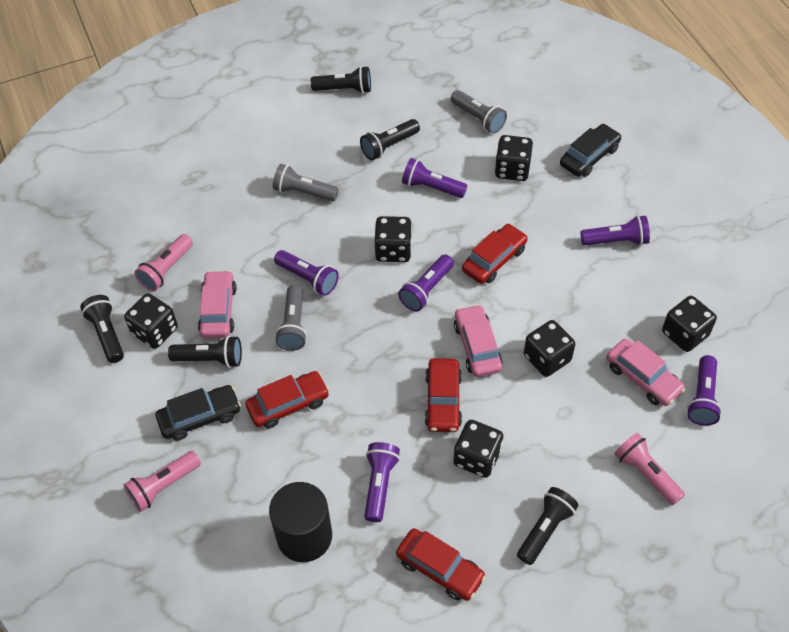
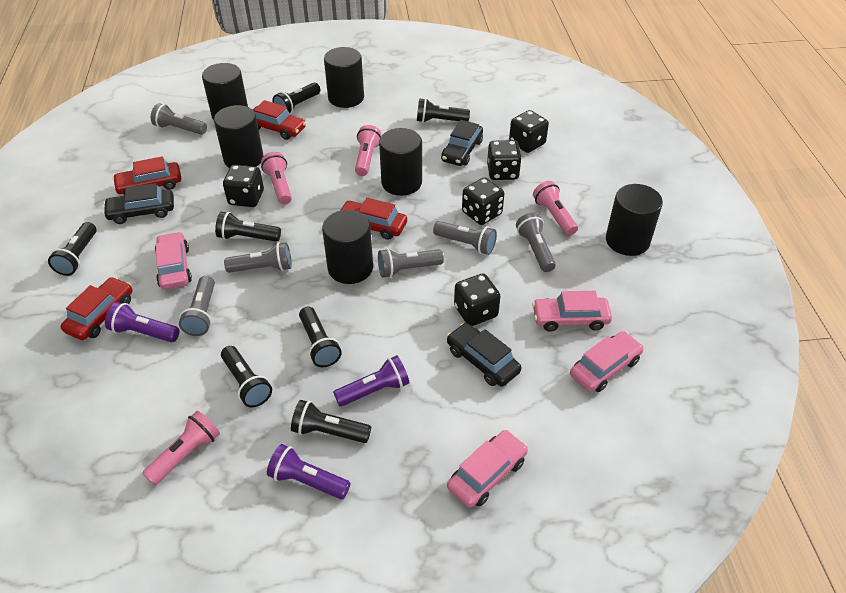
black car: 2 -> 3
black cylinder: 1 -> 6
black dice: 6 -> 5
black flashlight: 5 -> 7
grey flashlight: 3 -> 6
pink car: 3 -> 4
pink flashlight: 3 -> 4
purple flashlight: 6 -> 3

